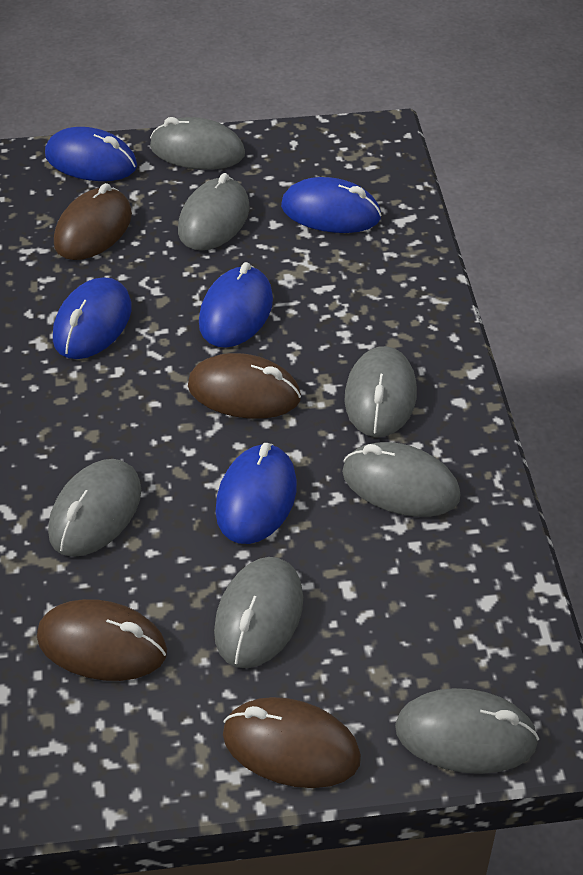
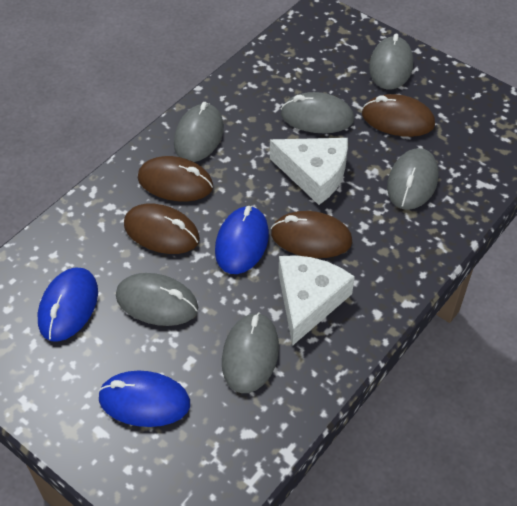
blue mouse: 5 -> 3
grey mouse: 7 -> 6
white cheese: 0 -> 2

